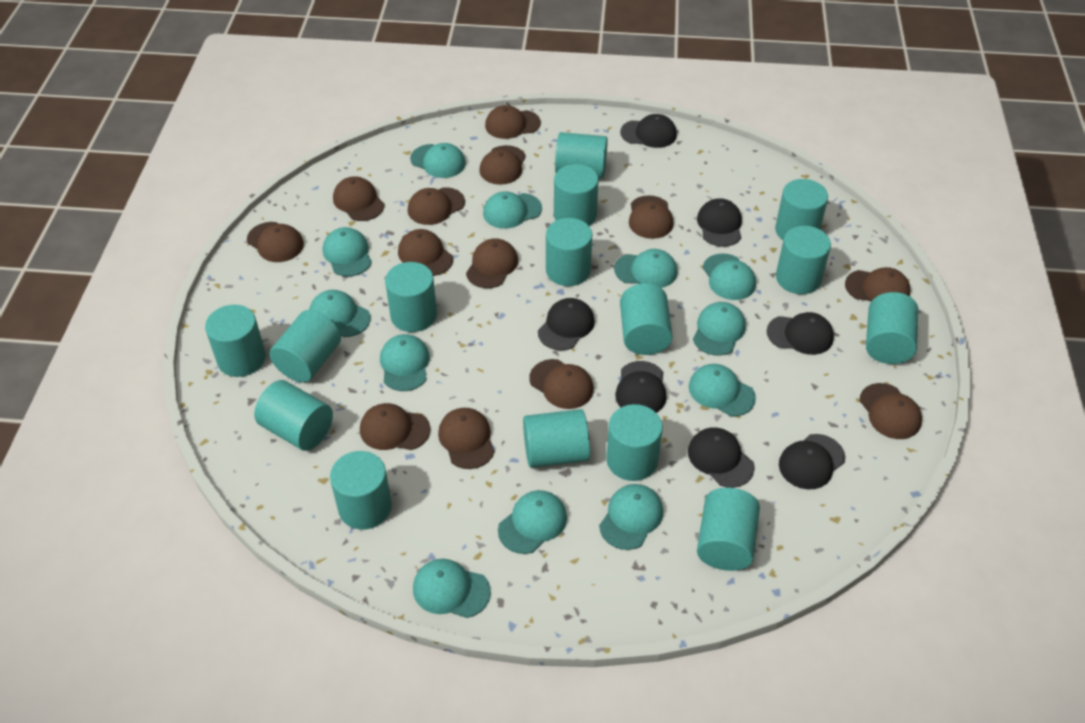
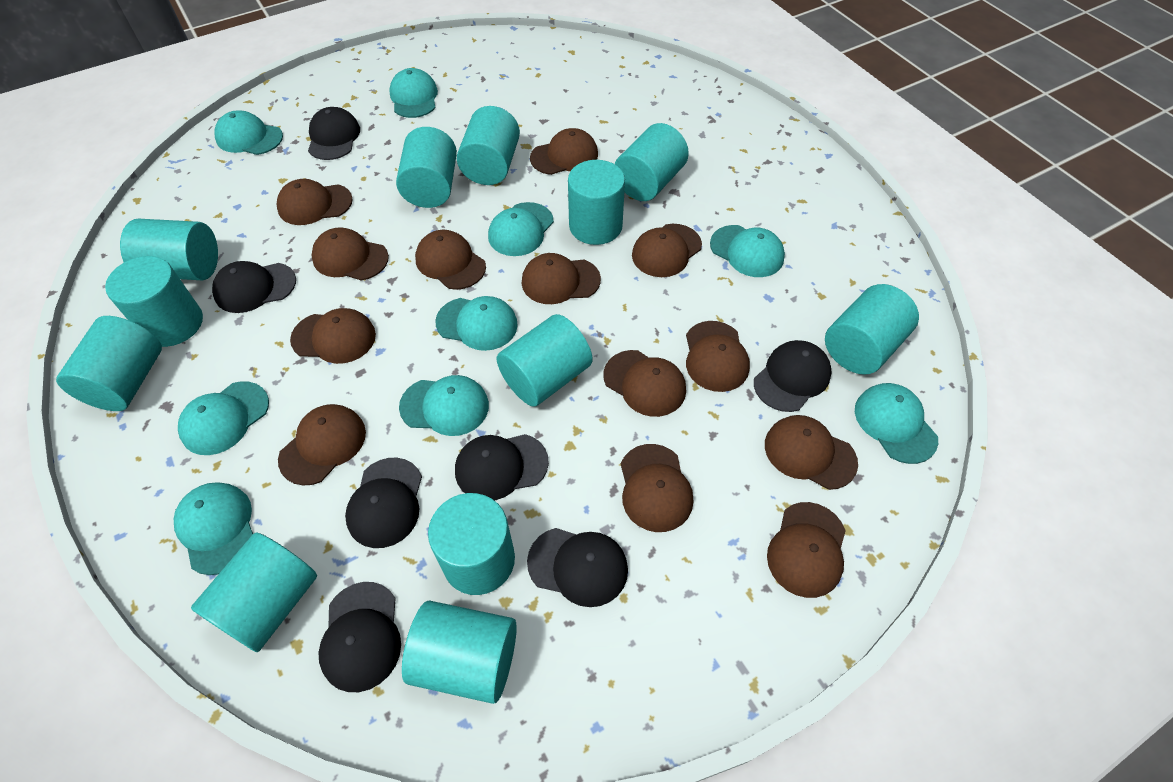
turquoise cap: 12 -> 9
turquoise cylinder: 15 -> 12

